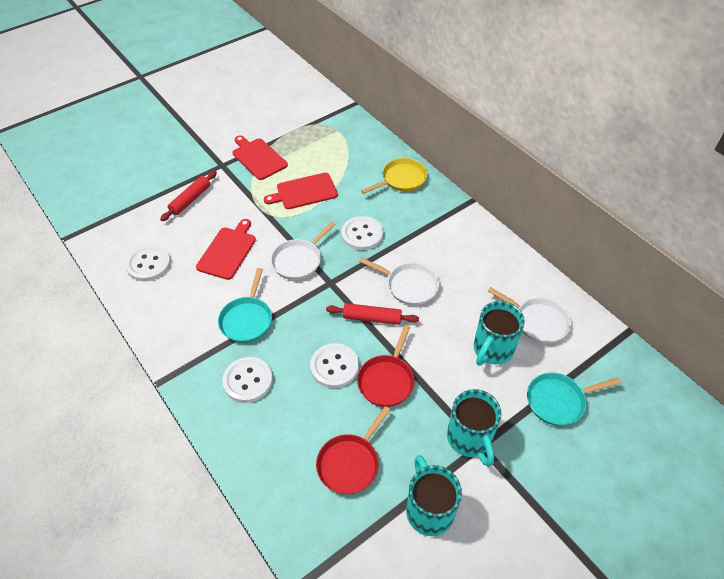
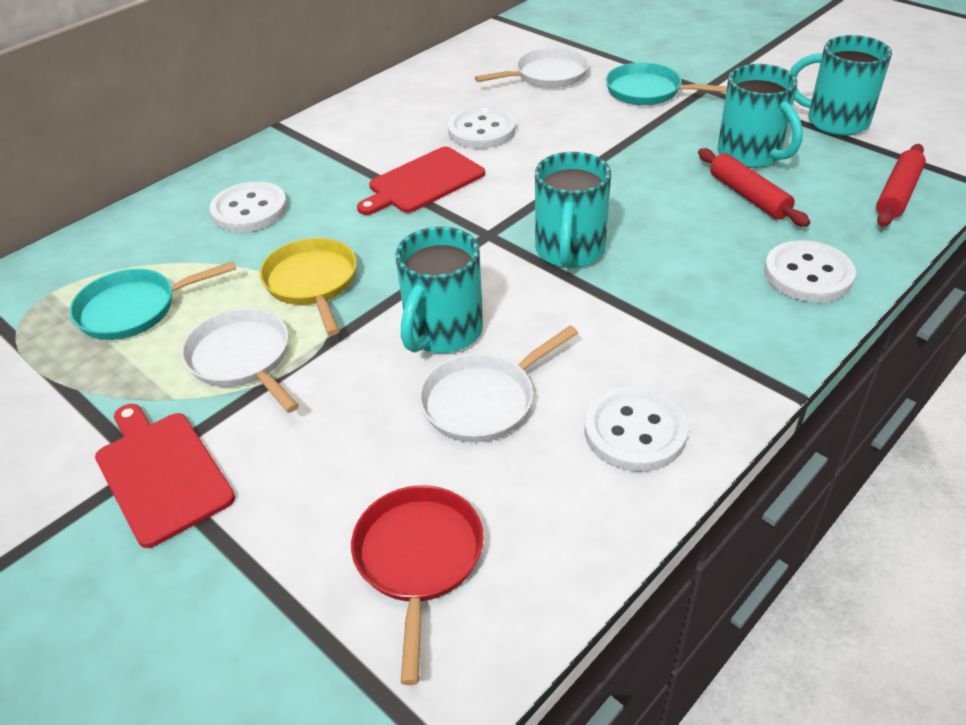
red cutting board: 3 -> 2
red pan: 2 -> 1
turquoise mug: 3 -> 4

